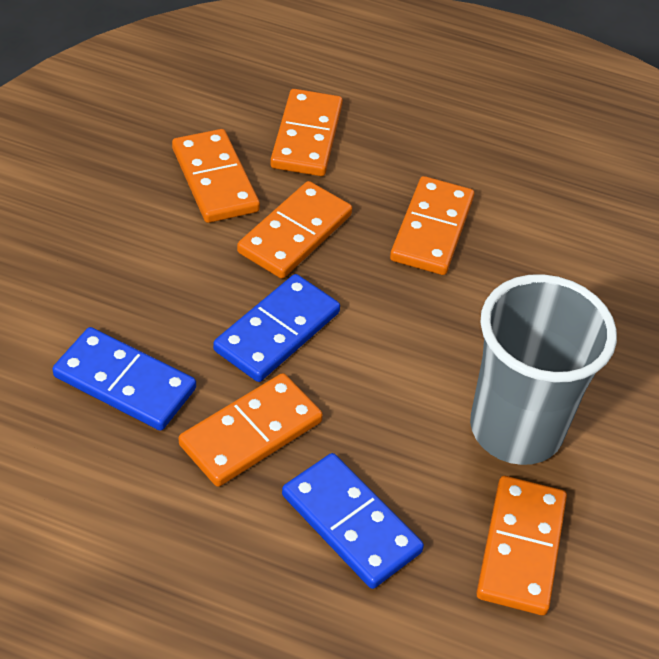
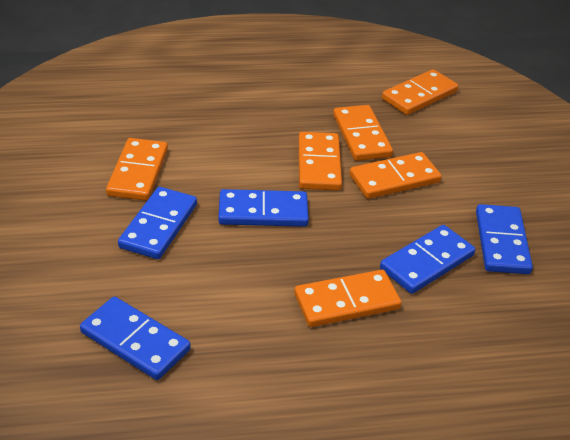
blue domino: 3 -> 5
grey cup: 1 -> 0

